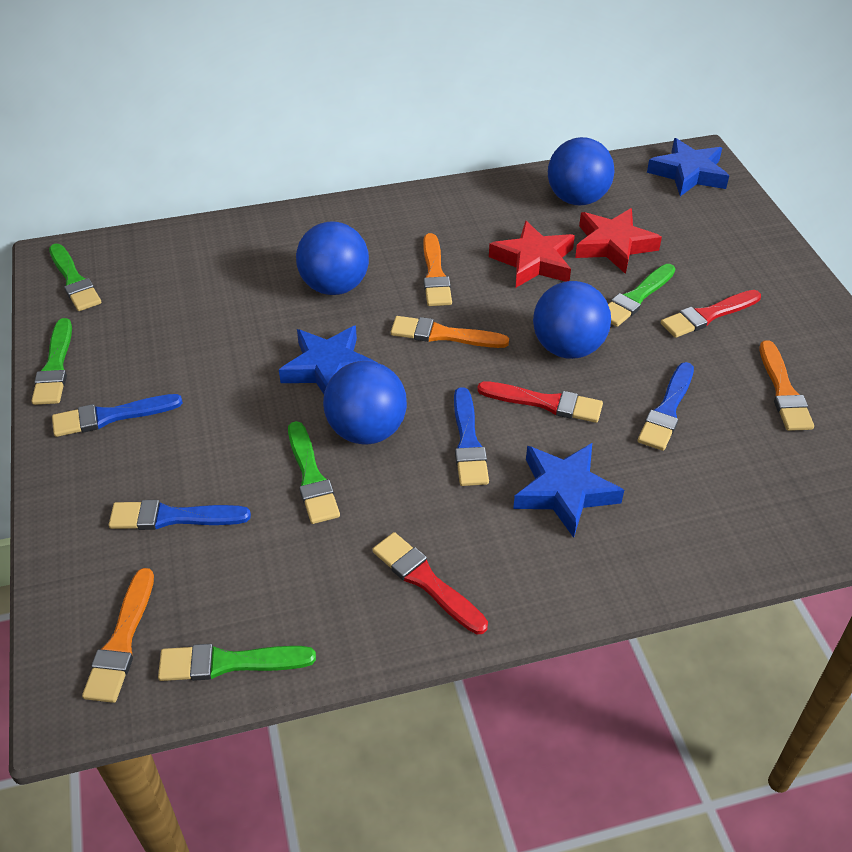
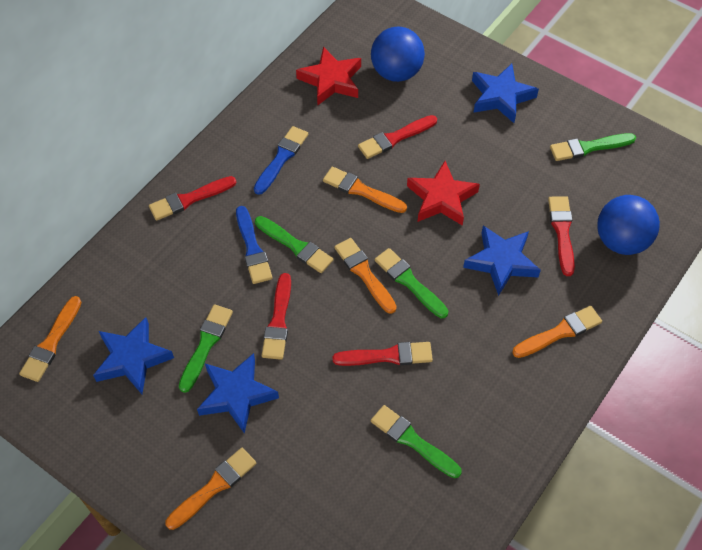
blue ball: 4 -> 2
blue brush: 4 -> 2
blue star: 3 -> 4
orange brush: 4 -> 5
red brush: 3 -> 5

